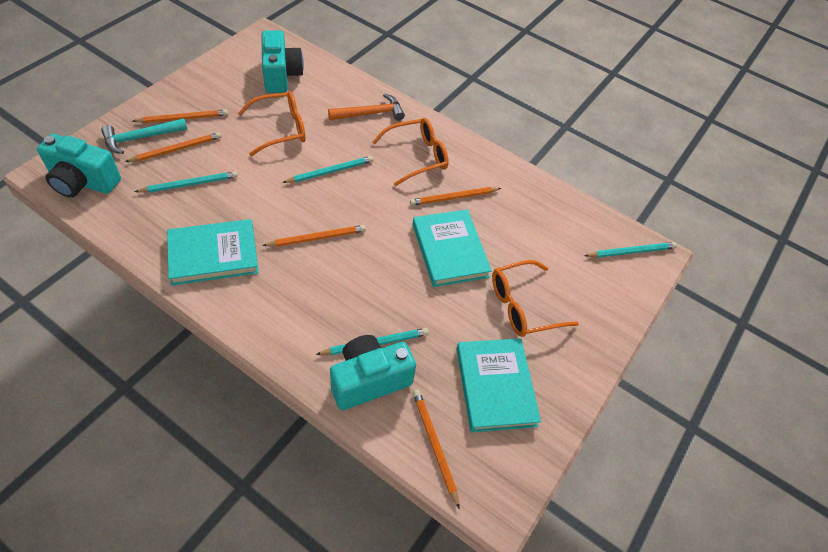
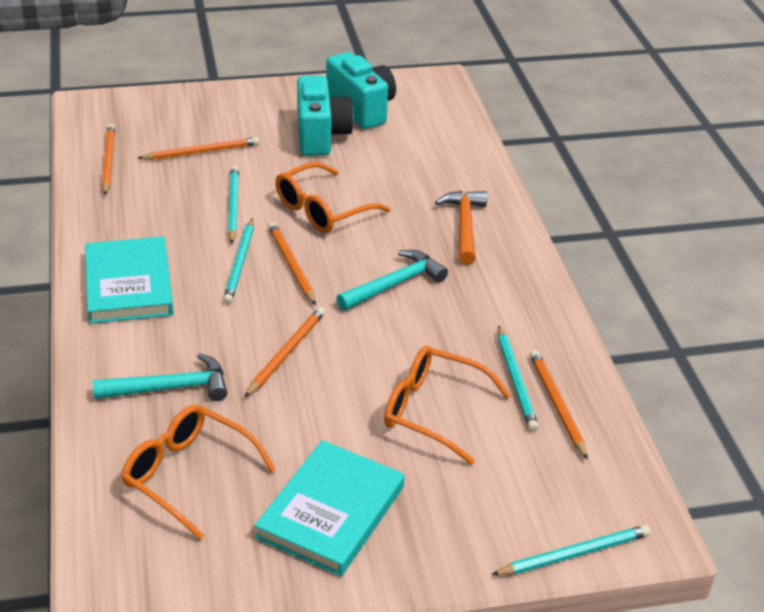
turquoise book: 3 -> 2
turquoise camera: 3 -> 2
turquoise hammer: 1 -> 2

